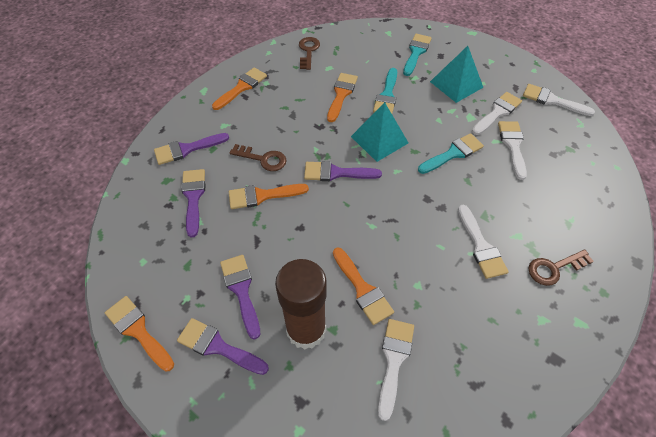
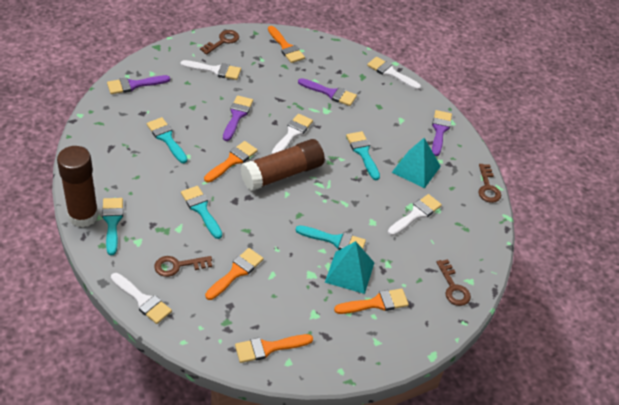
brown glue stick: 1 -> 2
brown key: 3 -> 4
purple brush: 5 -> 4
turquoise brush: 3 -> 5

